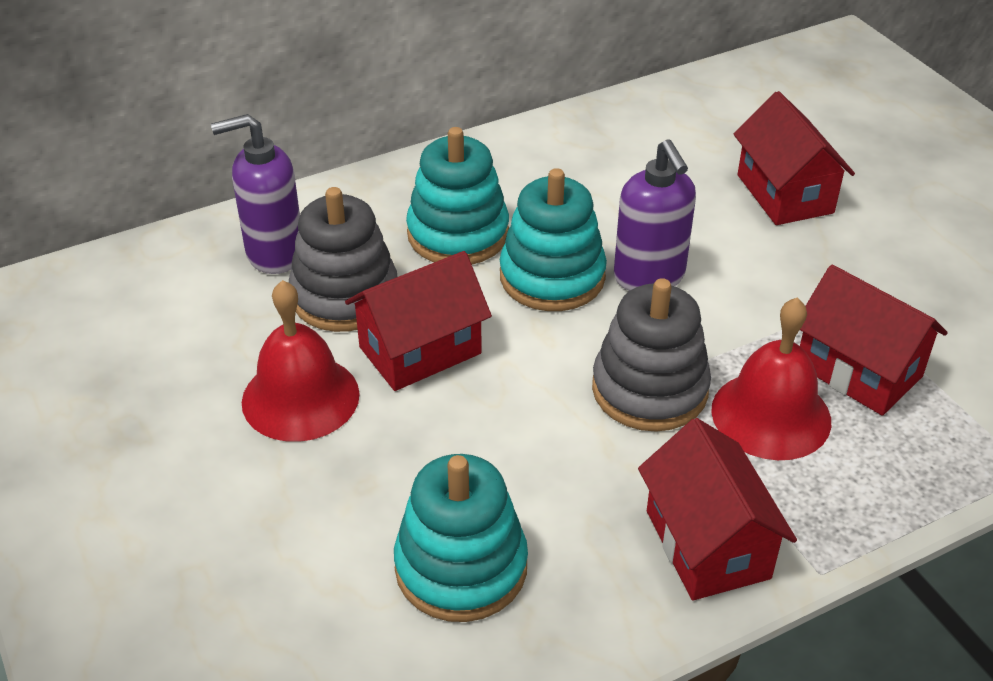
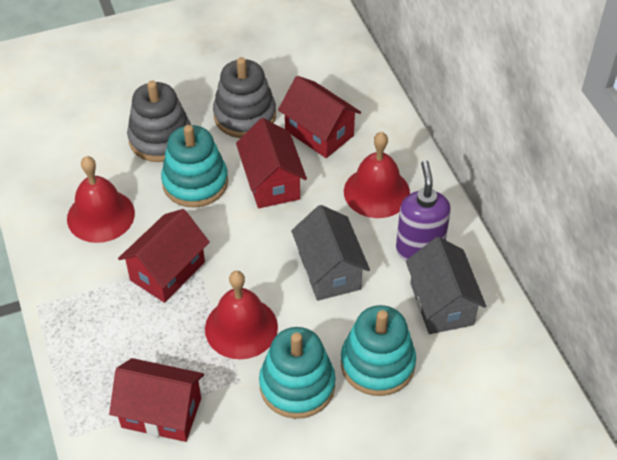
grey house: 0 -> 2
purple soap dispenser: 2 -> 1
red bell: 2 -> 3

